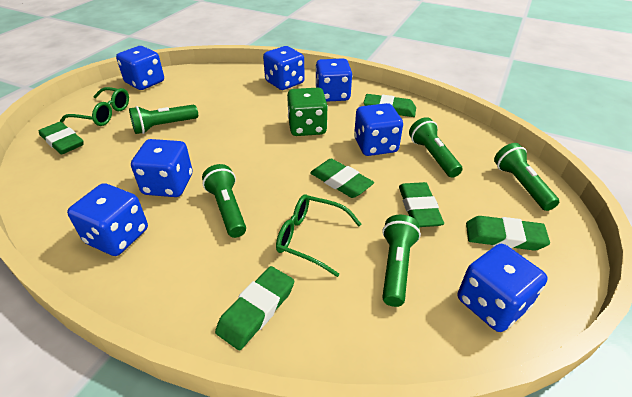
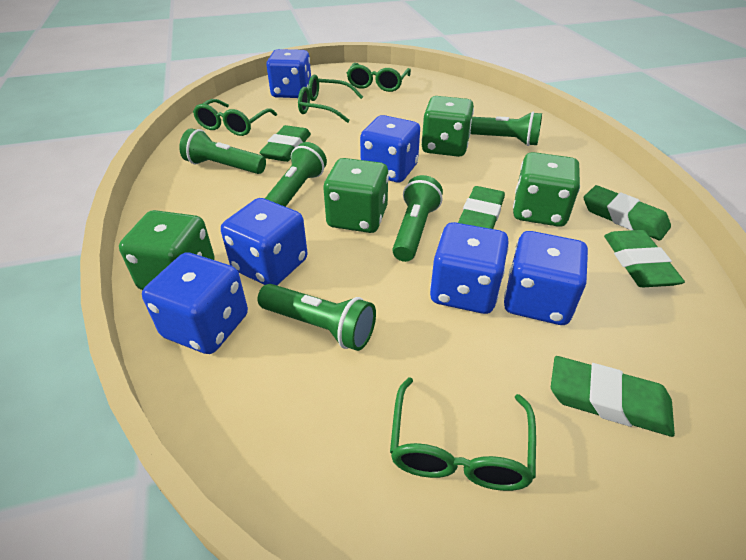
blue dice: 7 -> 6
green dice: 1 -> 4
green eraser: 6 -> 5
green glasses: 2 -> 4

